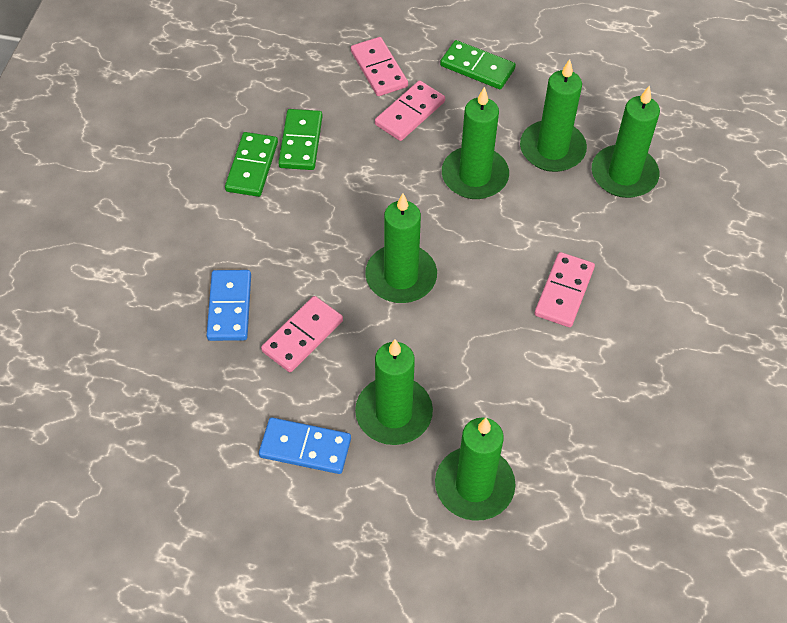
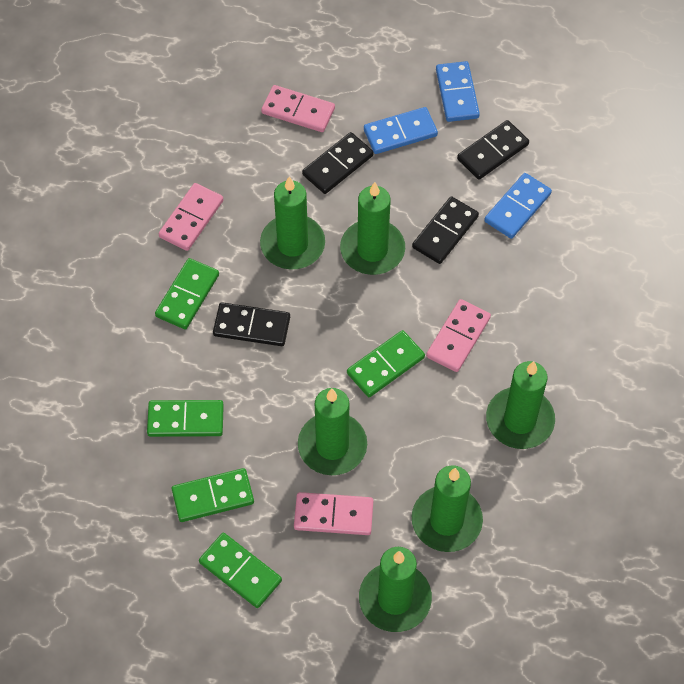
black domino: 0 -> 4
blue domino: 2 -> 3
green domino: 3 -> 5

